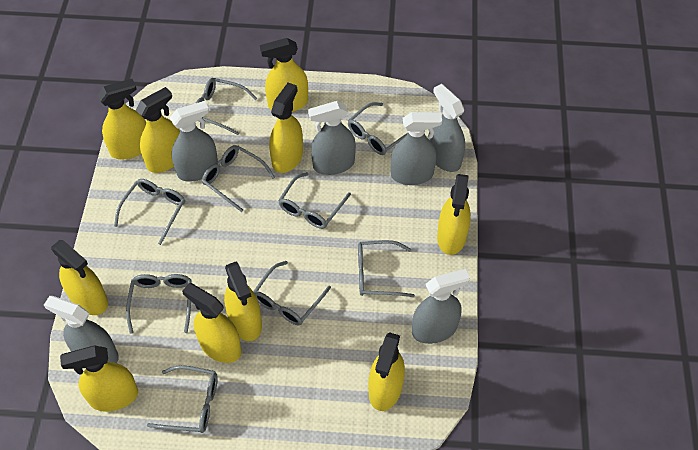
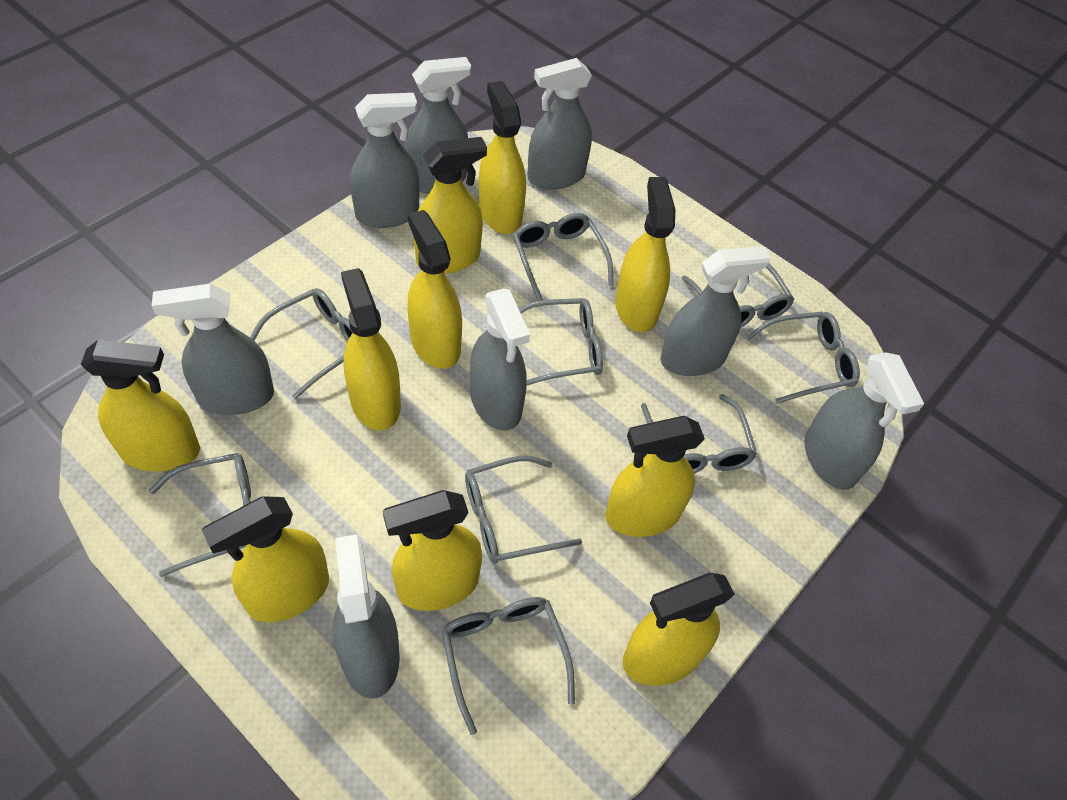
grey spray bottle: 6 -> 8

